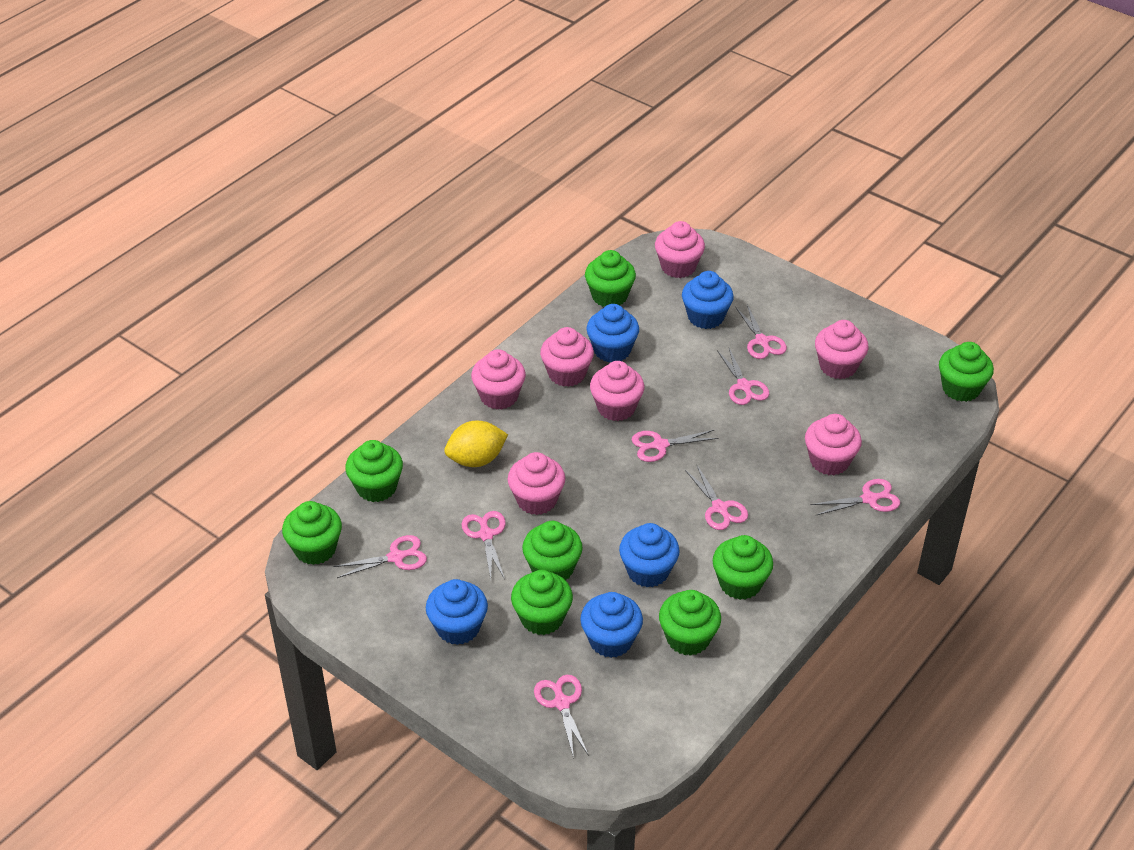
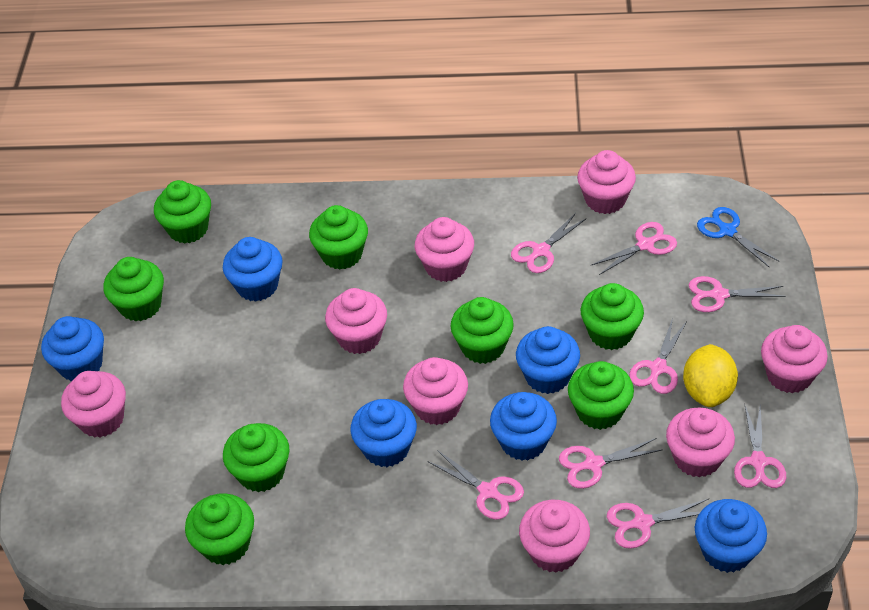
blue cupcake: 5 -> 6
blue scissors: 0 -> 1
pink cupcake: 7 -> 8

